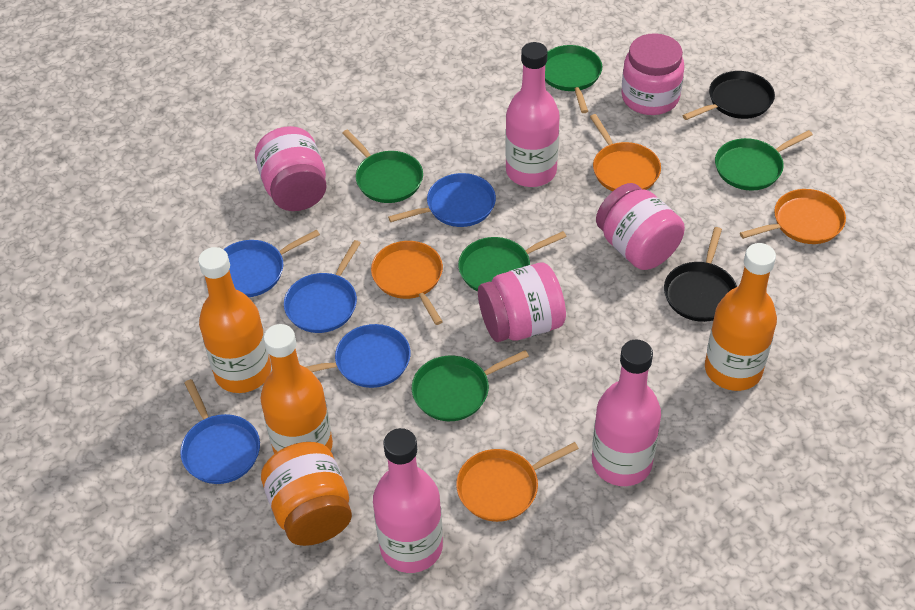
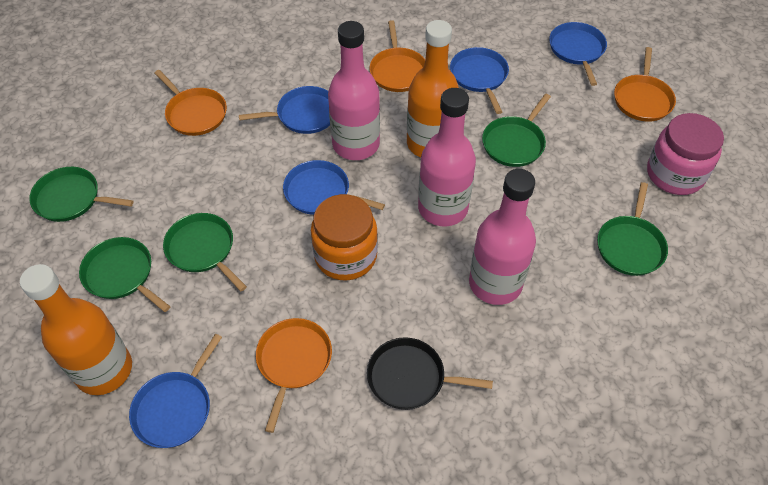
black pan: 2 -> 1
orange bottle: 3 -> 2
pink jar: 4 -> 1

